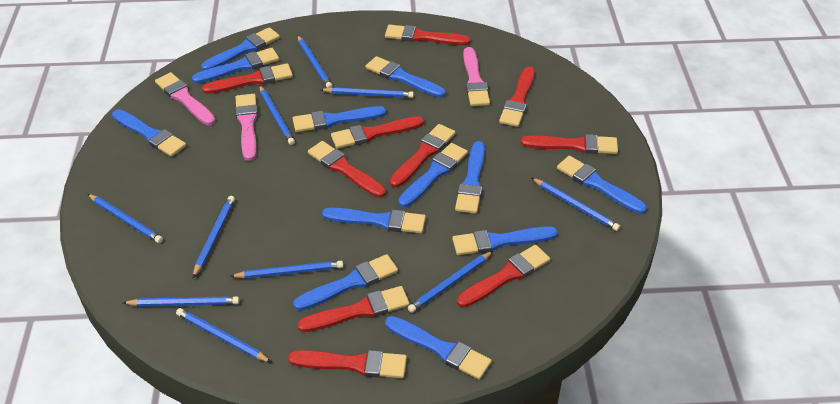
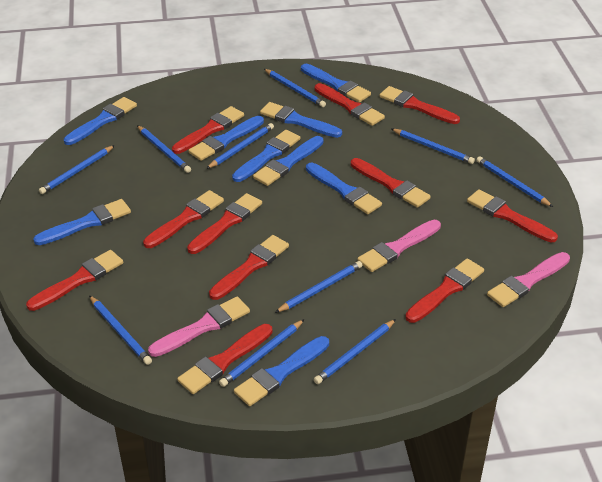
blue brush: 12 -> 9
red brush: 10 -> 11

